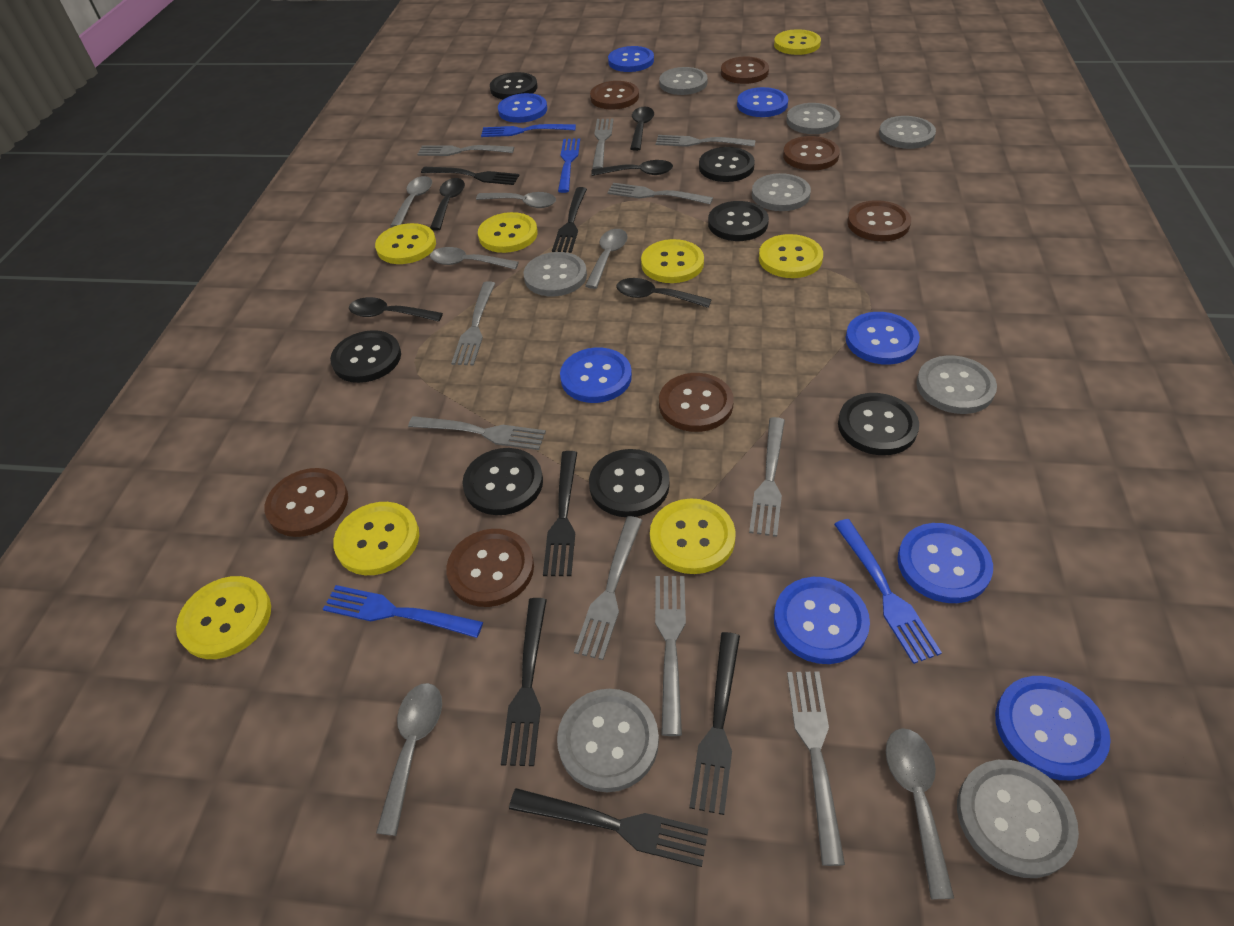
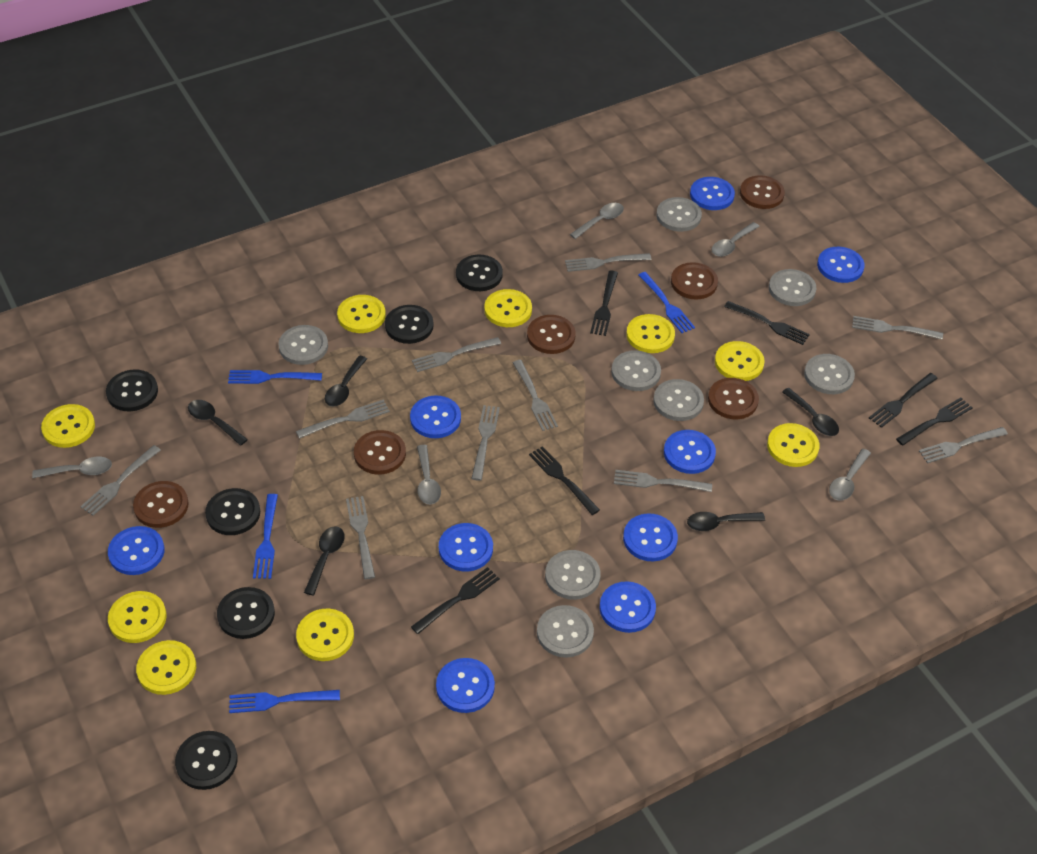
black button: 7 -> 6
blue button: 8 -> 9
brown button: 7 -> 6
grey spoon: 6 -> 5
yellow button: 8 -> 9

